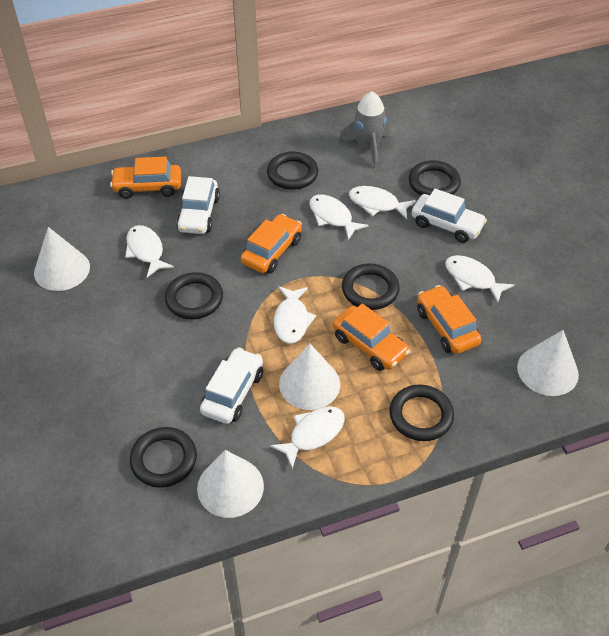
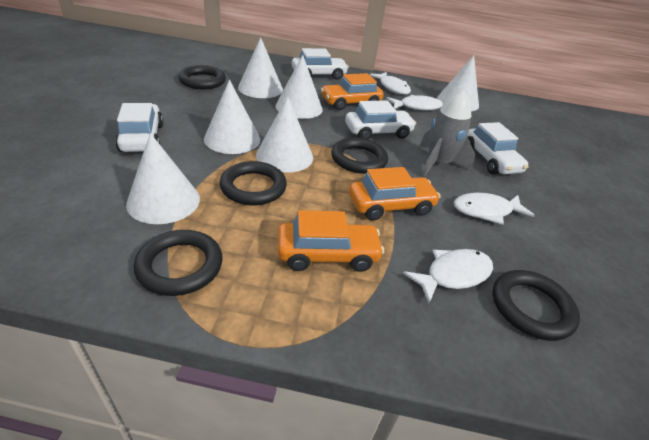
black ring: 6 -> 5
orange car: 4 -> 3
white car: 3 -> 4
white cone: 4 -> 6
white fish: 6 -> 4

